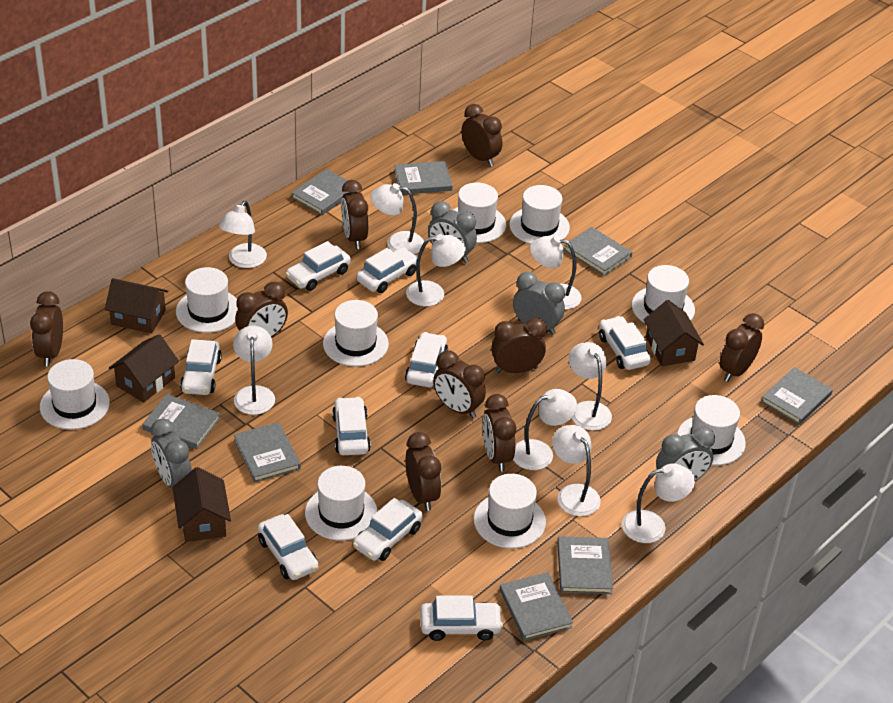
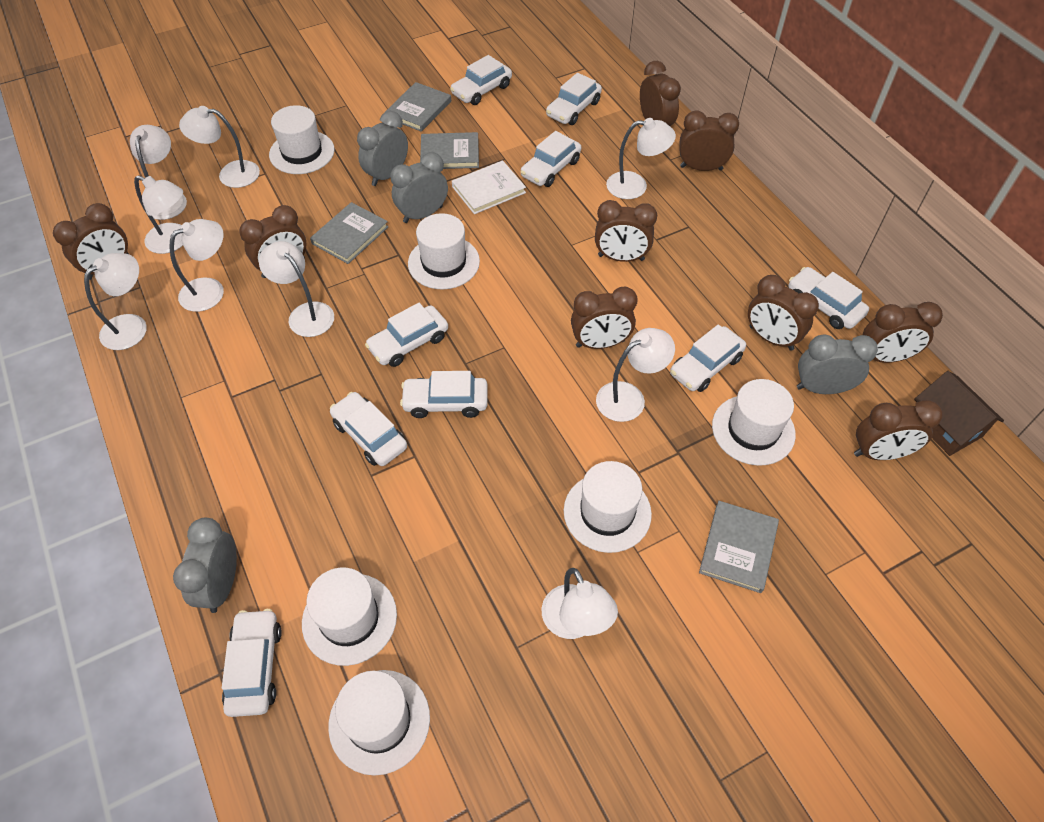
brown house: 4 -> 1
grey book: 8 -> 4
white book: 0 -> 1
white hat: 9 -> 6

